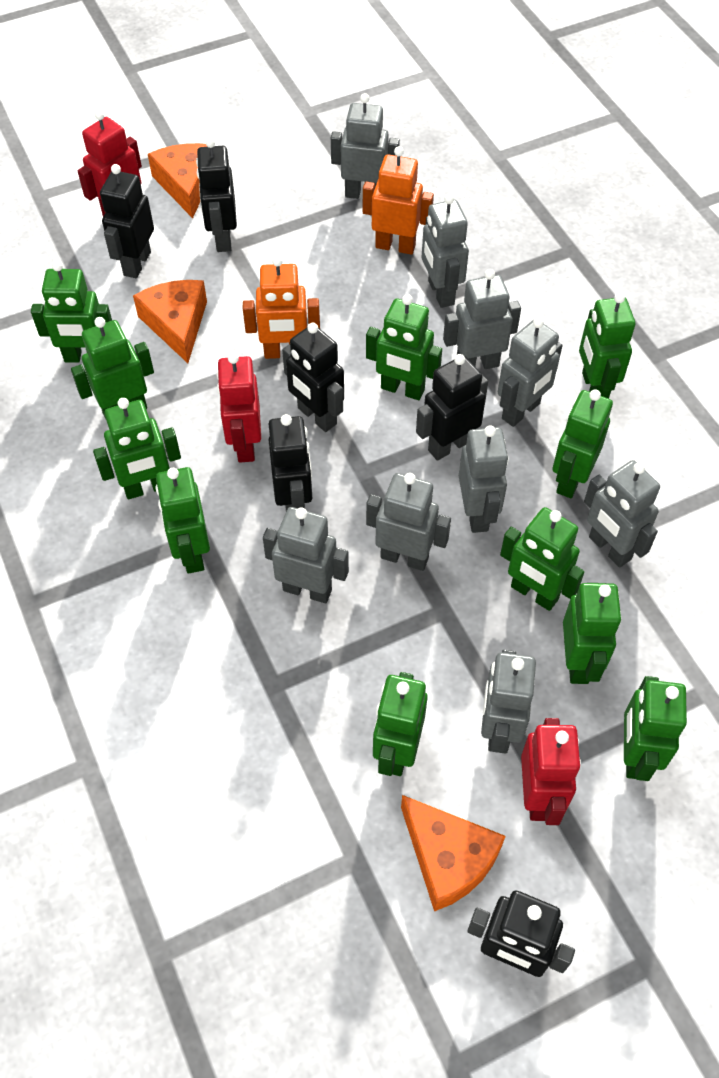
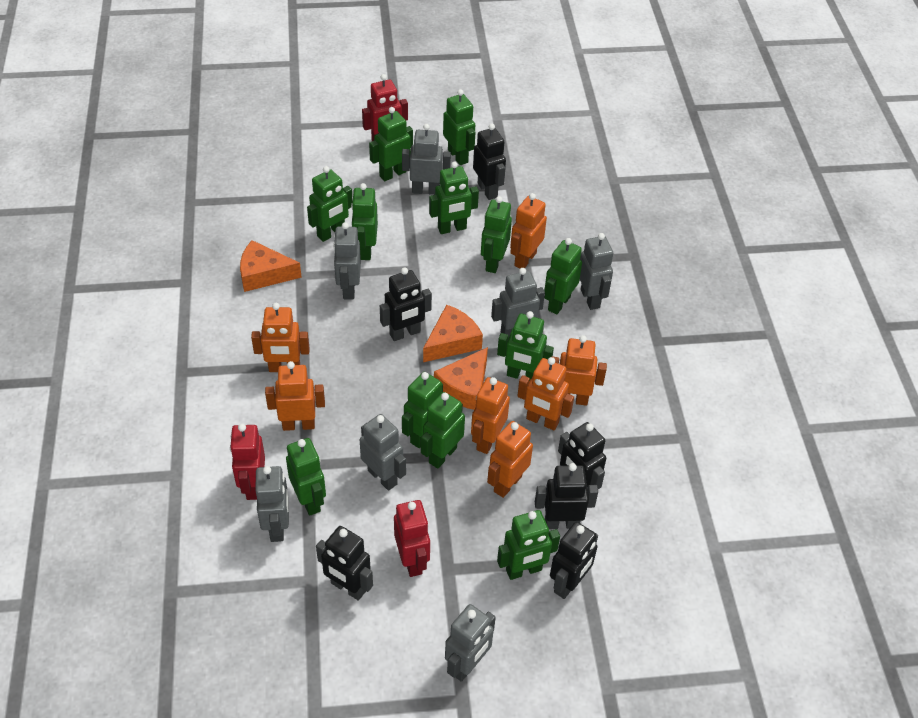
green robot: 11 -> 12
grey robot: 9 -> 7
orange robot: 2 -> 7

